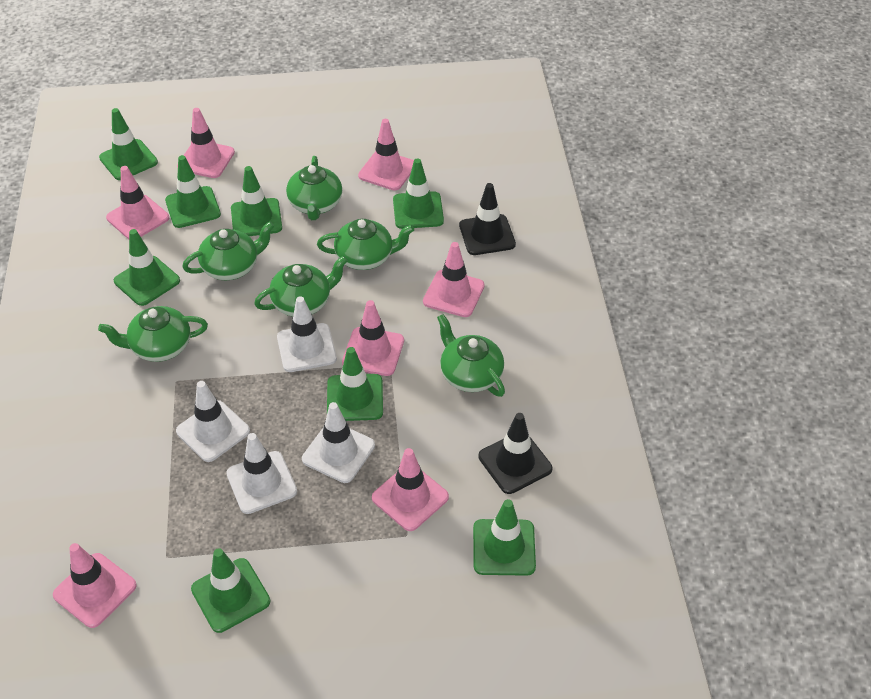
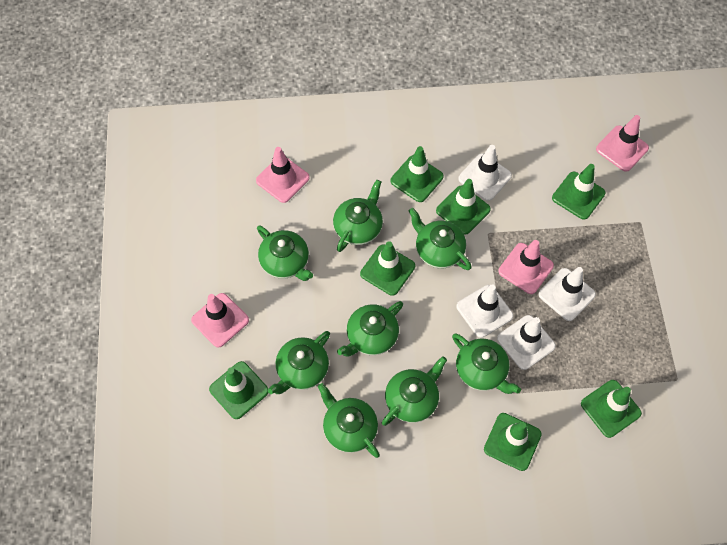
black traffic cone: 2 -> 0
green teapot: 6 -> 8
green traffic cone: 8 -> 7
pink traffic cone: 7 -> 4

